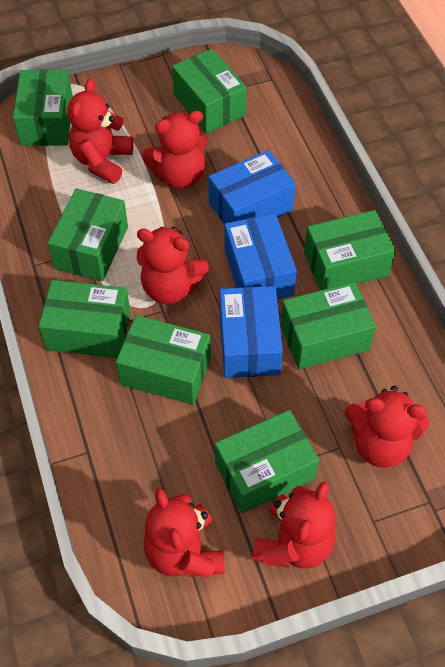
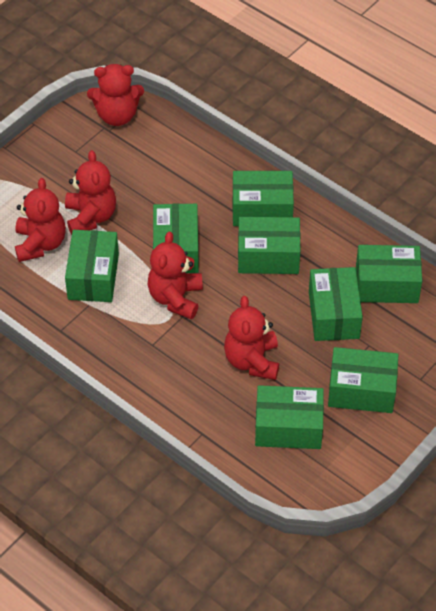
blue box: 3 -> 0
red teddy bear: 6 -> 5

